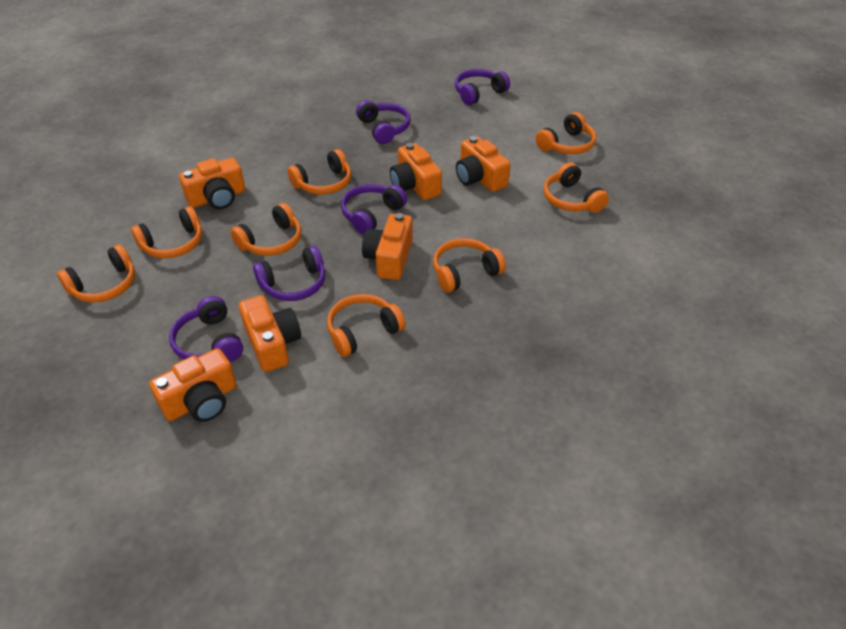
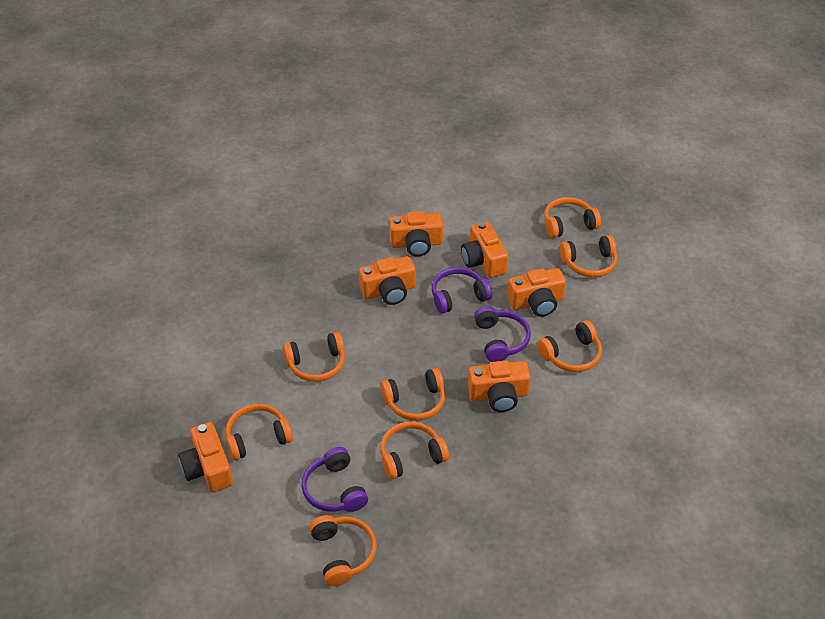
purple headphones: 5 -> 3

